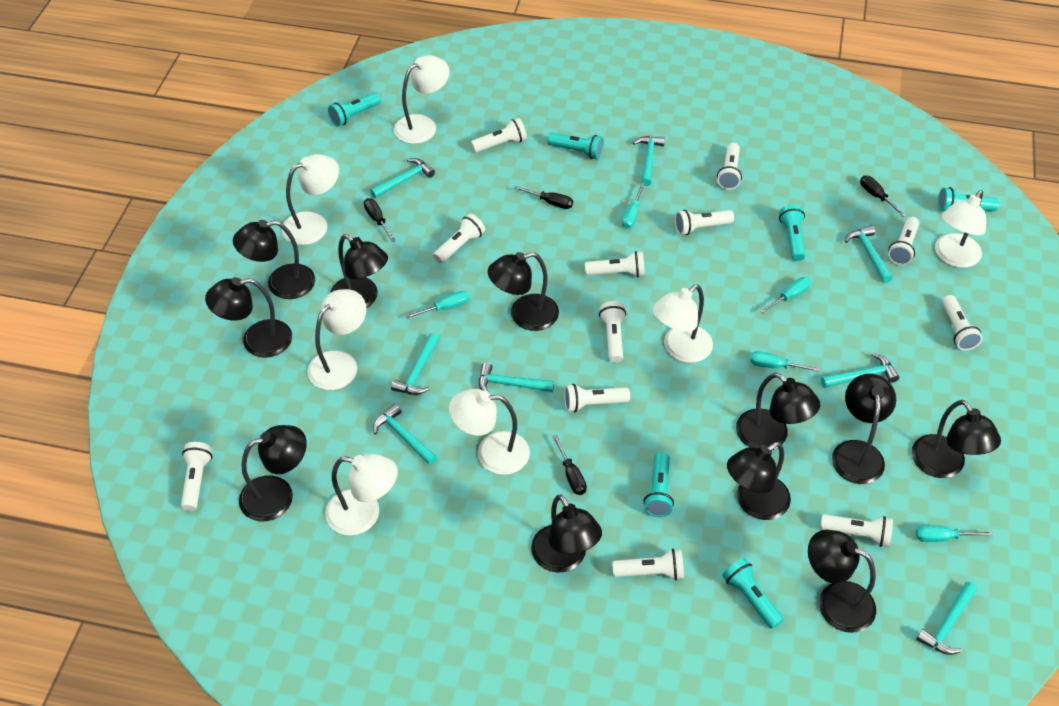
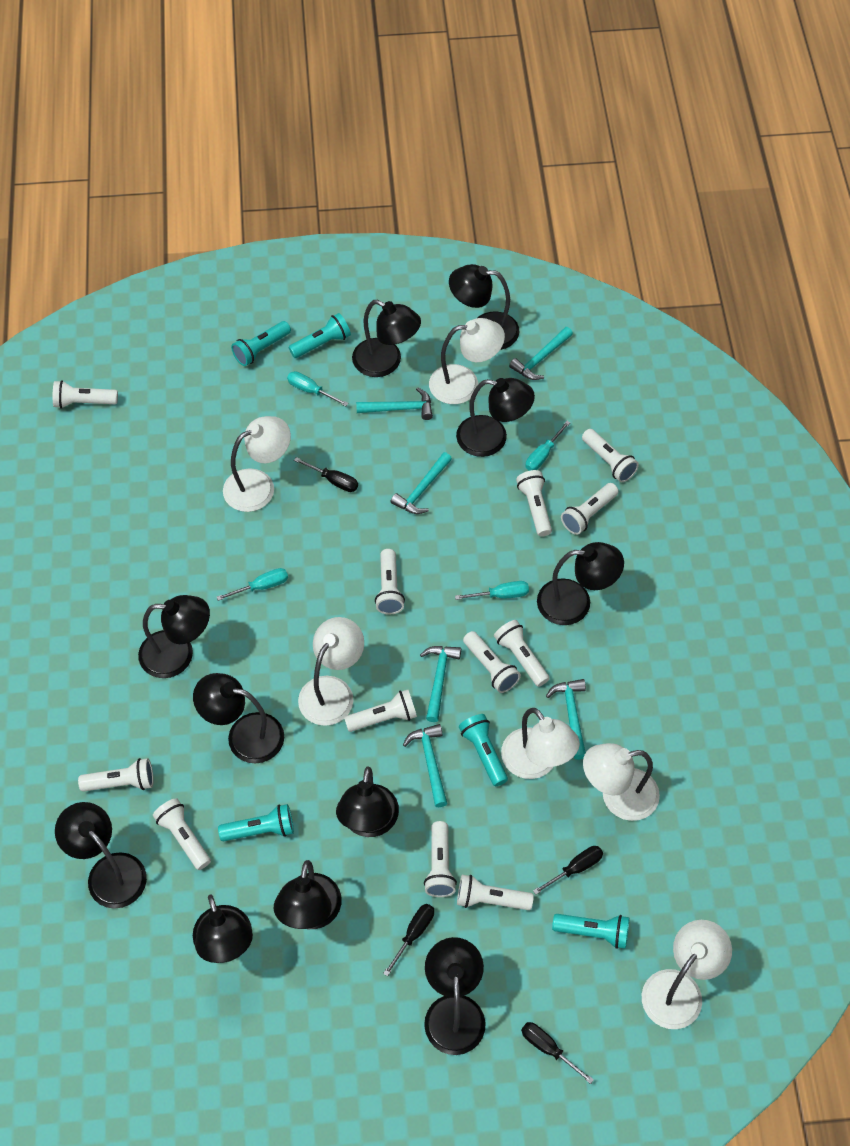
turquoise flashlight: 6 -> 5
turquoise hammer: 8 -> 6
turquoise screwdriver: 5 -> 4
white lamp: 7 -> 6

